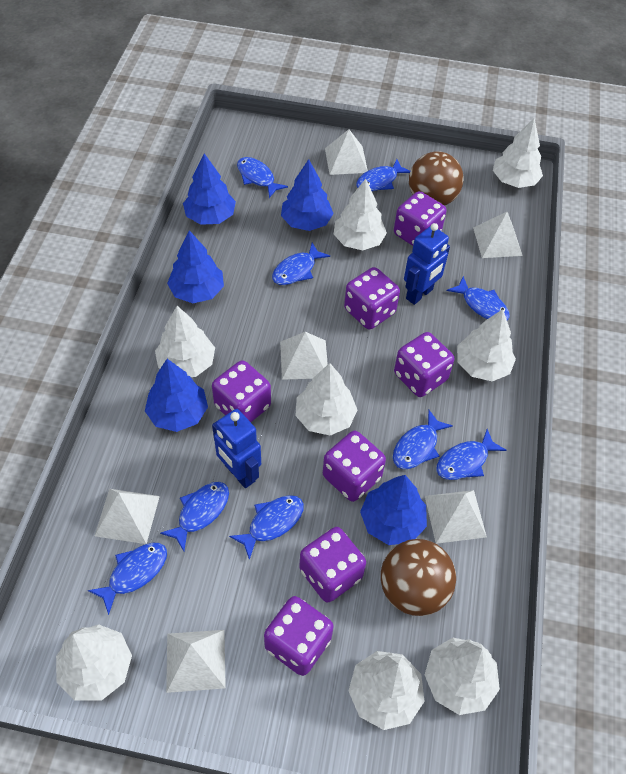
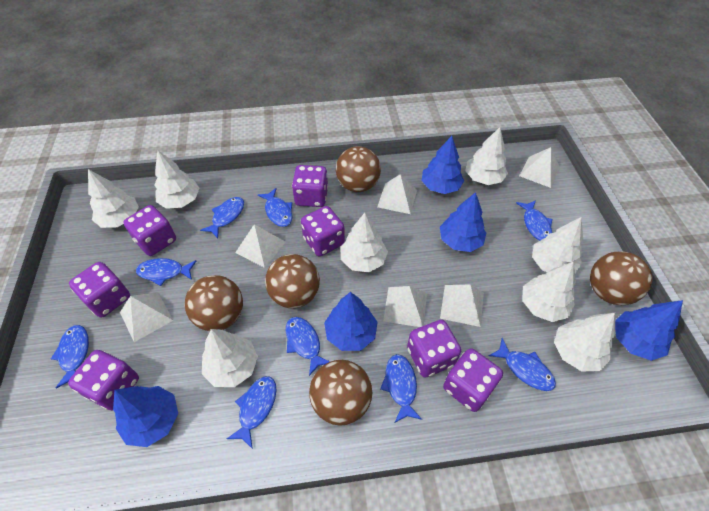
blue robot: 2 -> 0
brown ball: 2 -> 5

